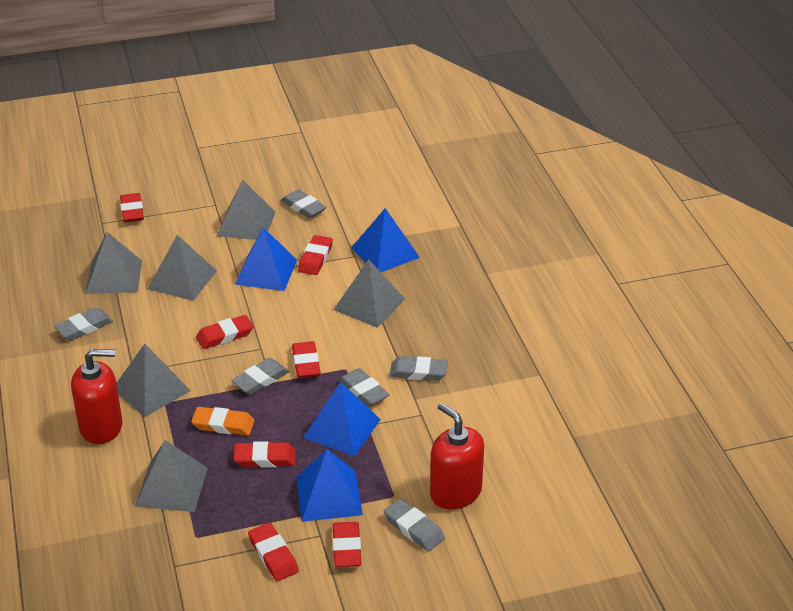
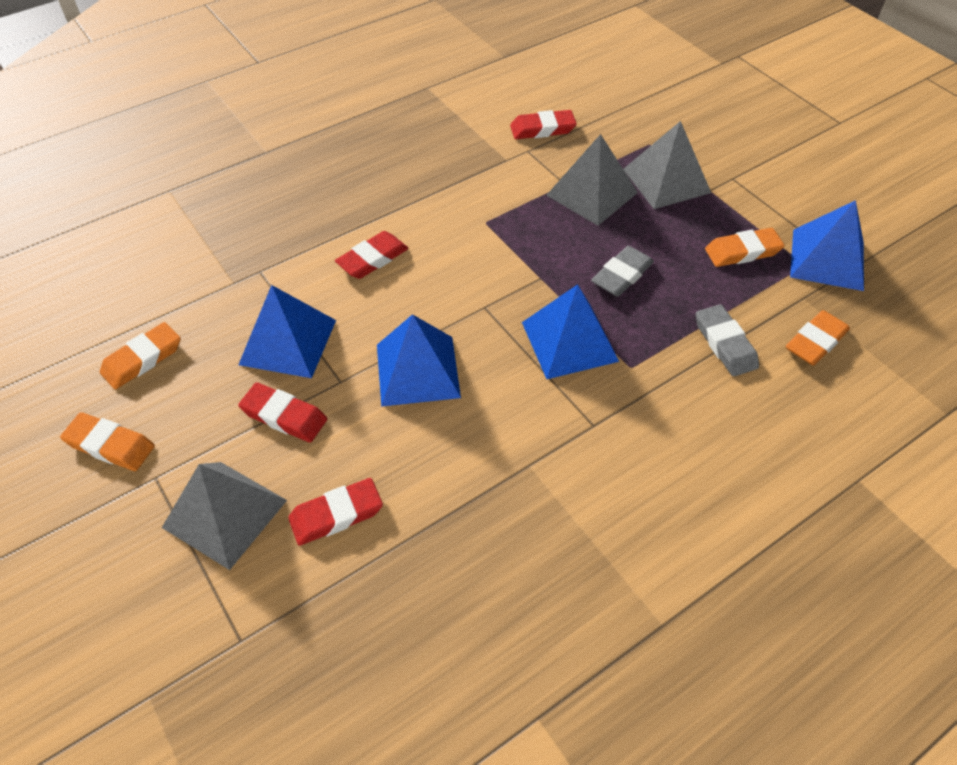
grey eraser: 6 -> 2
grey pyramid: 6 -> 3
orange eraser: 1 -> 4
red eraser: 7 -> 4
red soap dispenser: 2 -> 0

